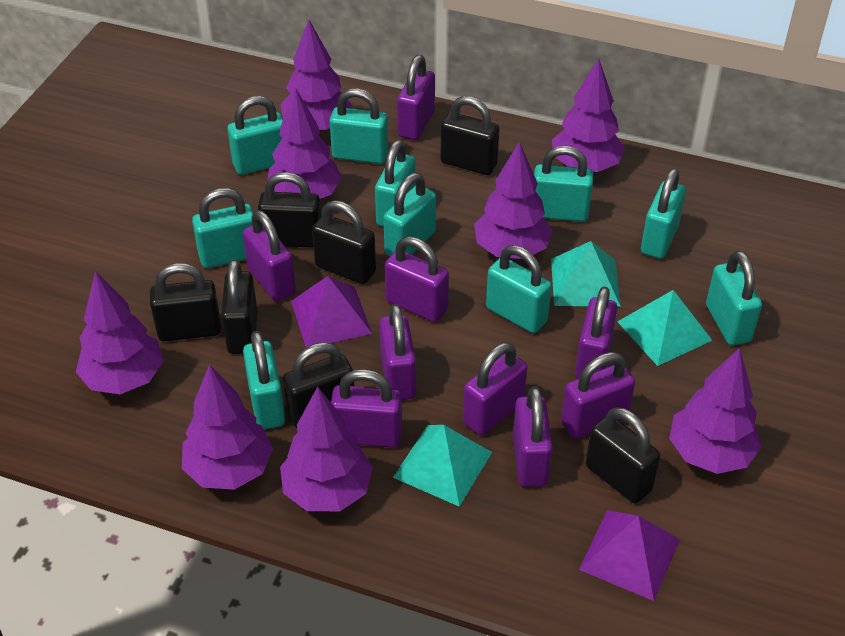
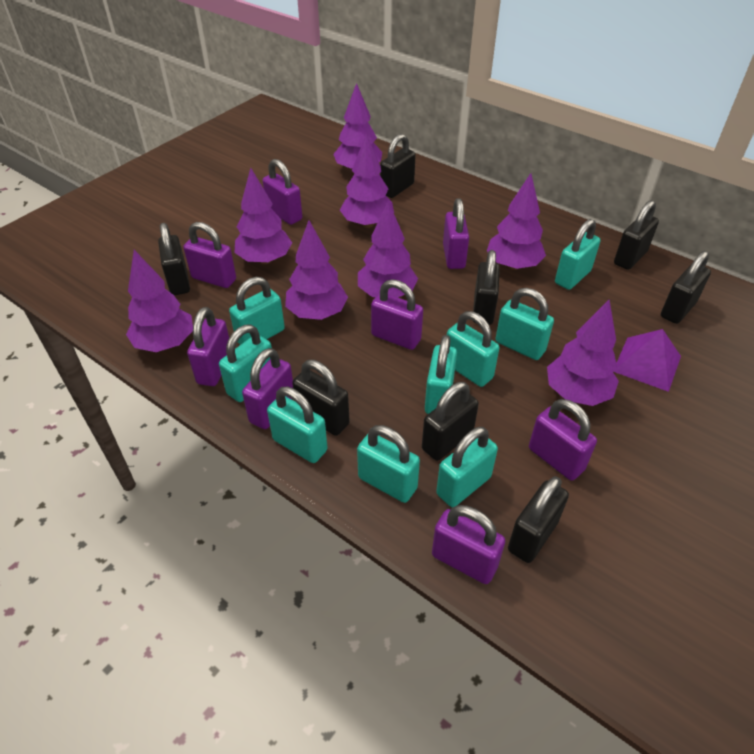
black padlock: 7 -> 8
purple padlock: 9 -> 8
purple pyramid: 2 -> 1
turquoise padlock: 10 -> 9
turquoise pyramid: 3 -> 0

